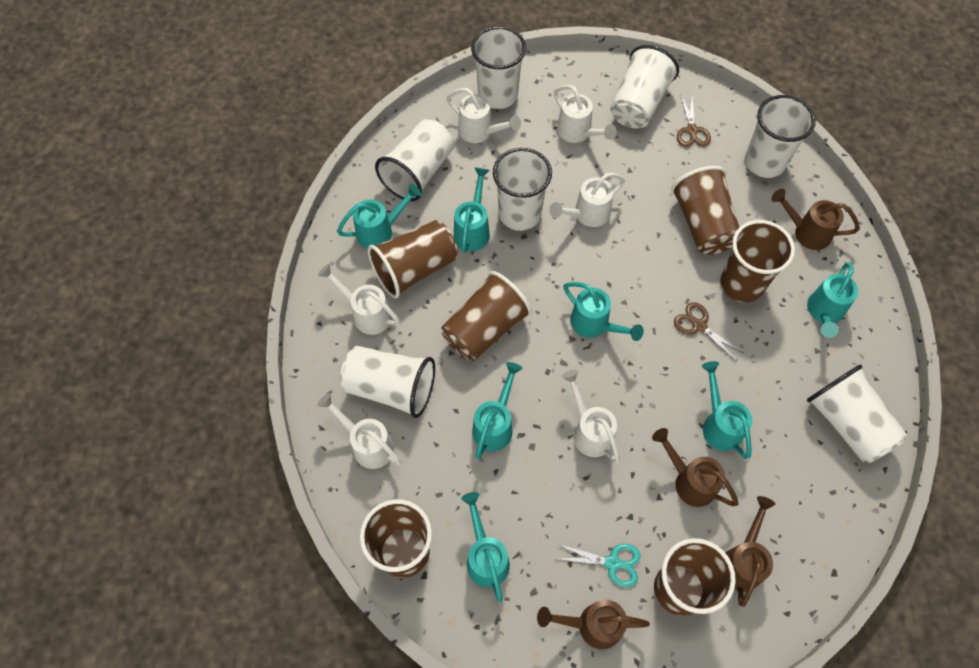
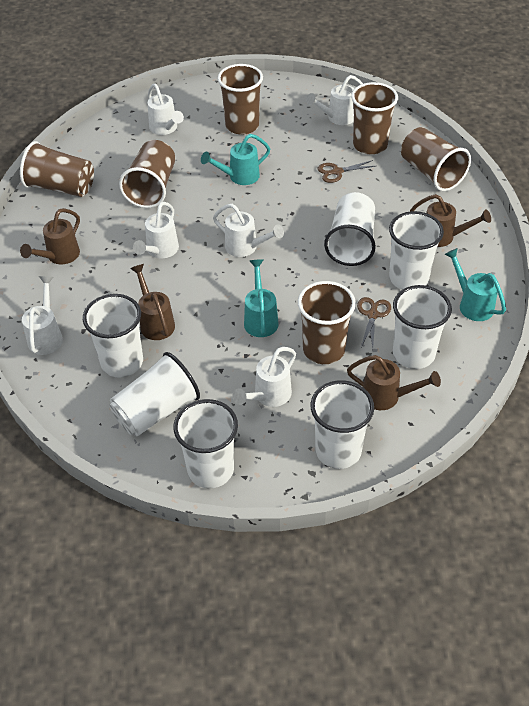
turquoise scissors: 1 -> 0
turquoise watering can: 7 -> 3

